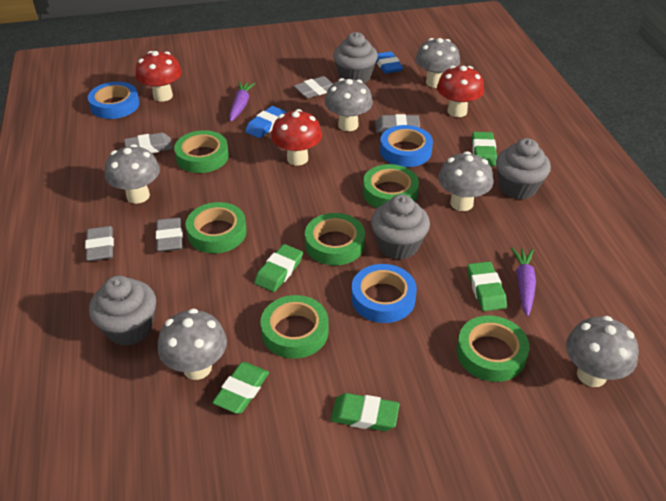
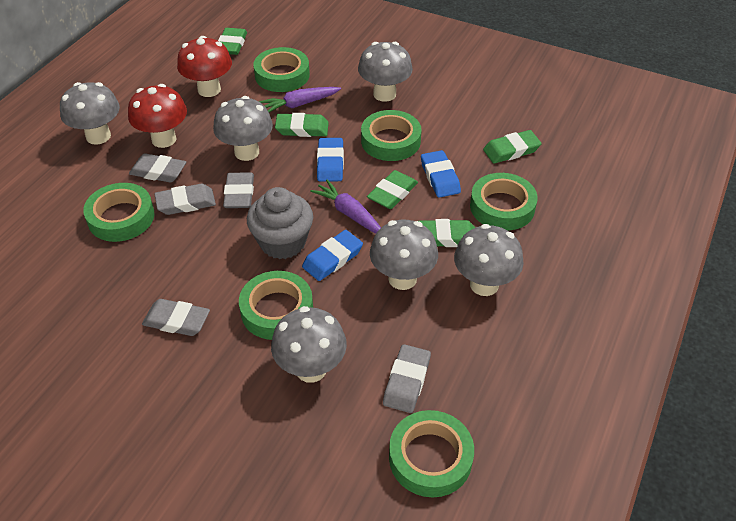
blue eraser: 2 -> 3
blue tape: 3 -> 0
grey cupcake: 4 -> 1
red mushroom: 3 -> 2

